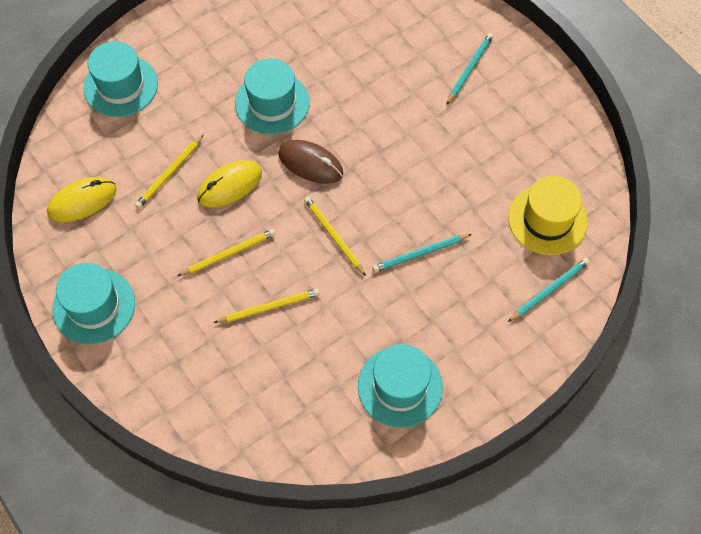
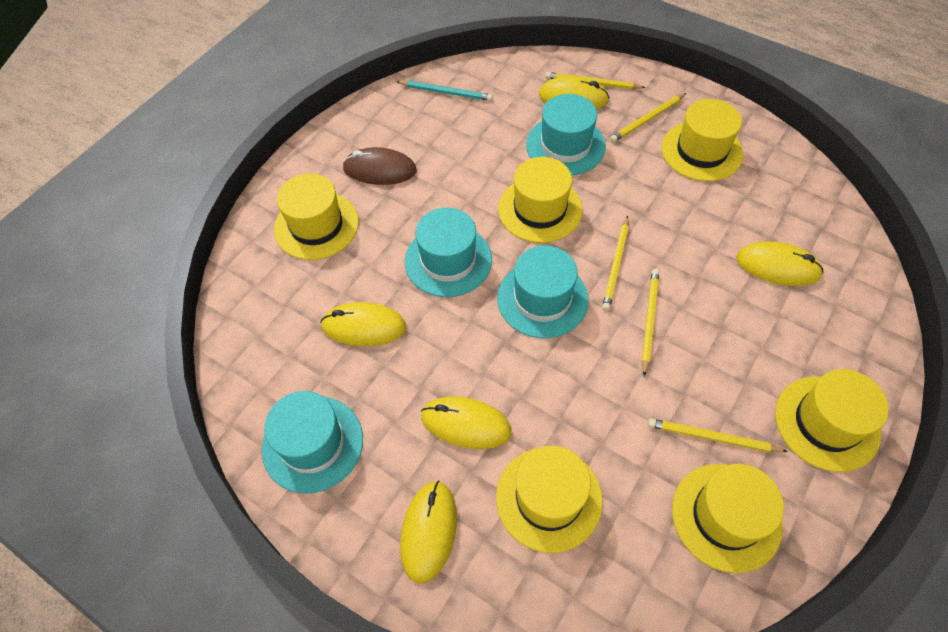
turquoise pencil: 3 -> 1
yellow hat: 1 -> 6
yellow mouse: 2 -> 5
yellow pencil: 4 -> 5

